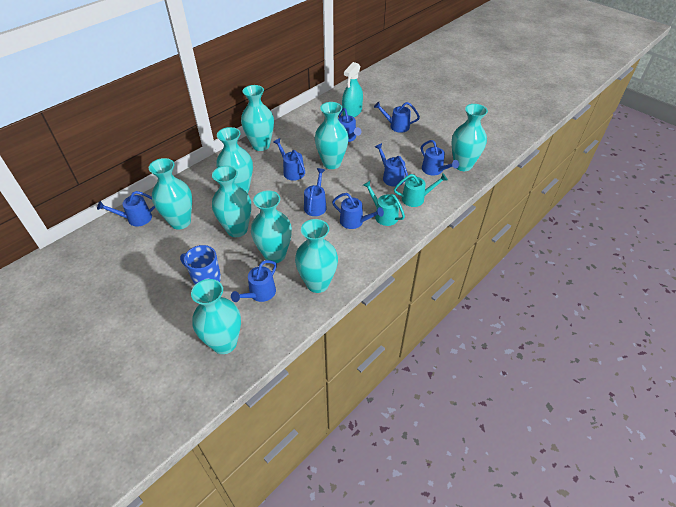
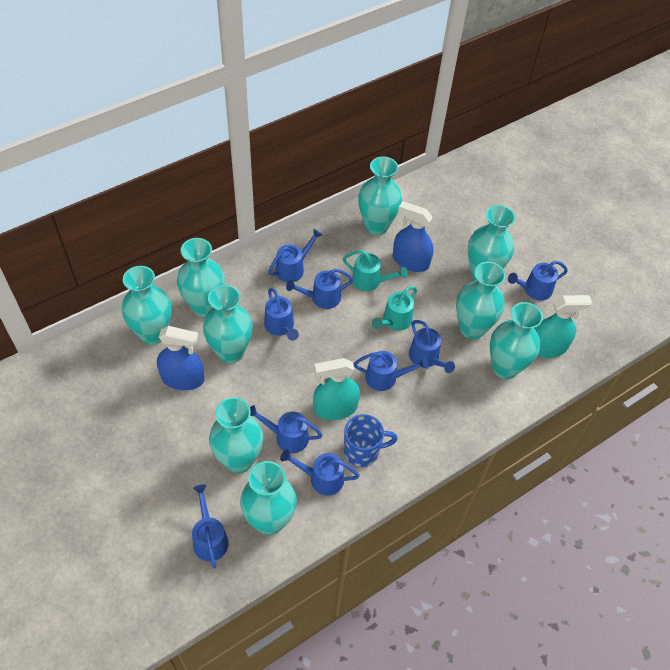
blue spray bottle: 0 -> 2
turquoise spray bottle: 1 -> 2

